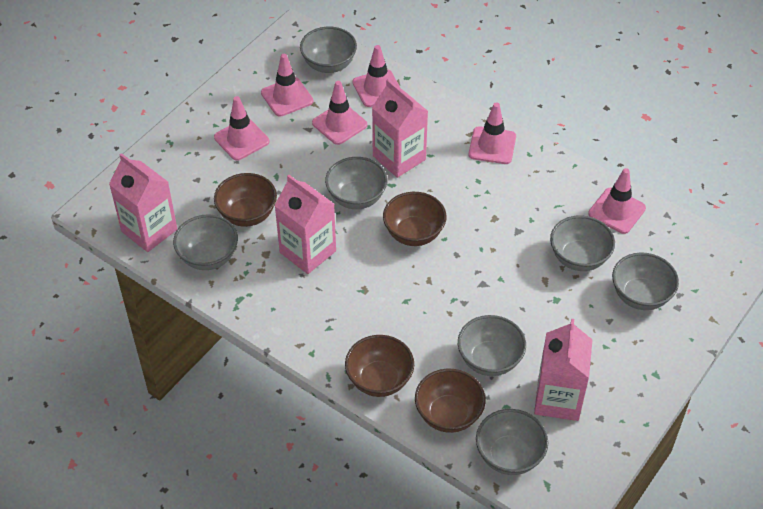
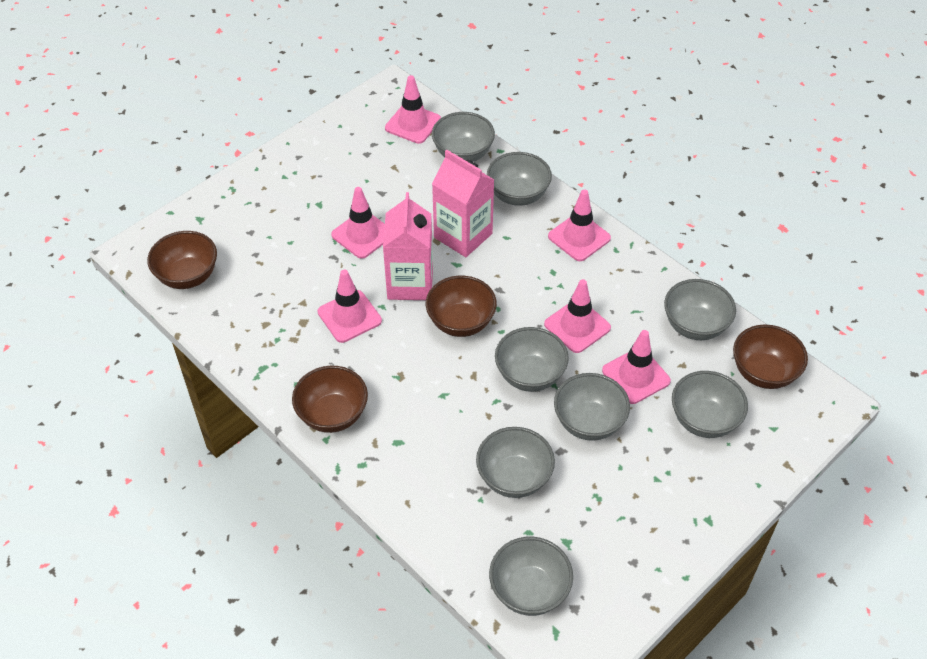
grey bowl: 7 -> 8
pink carton: 4 -> 2

